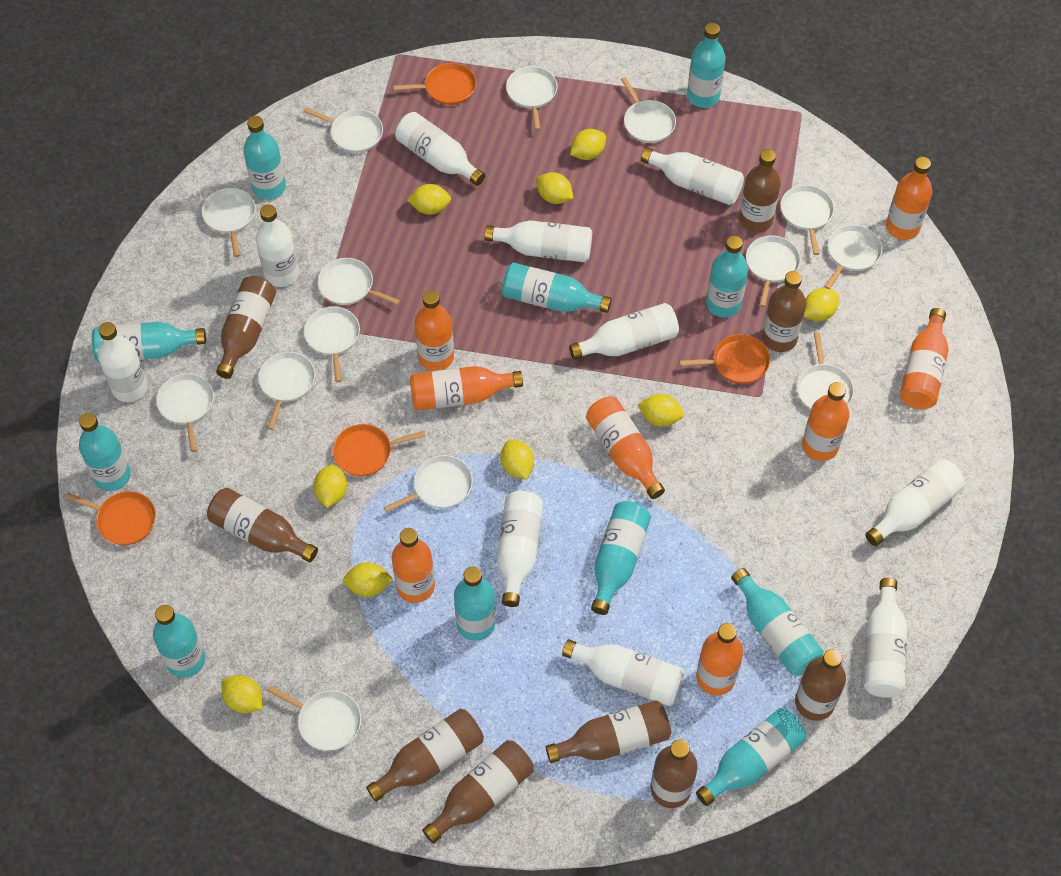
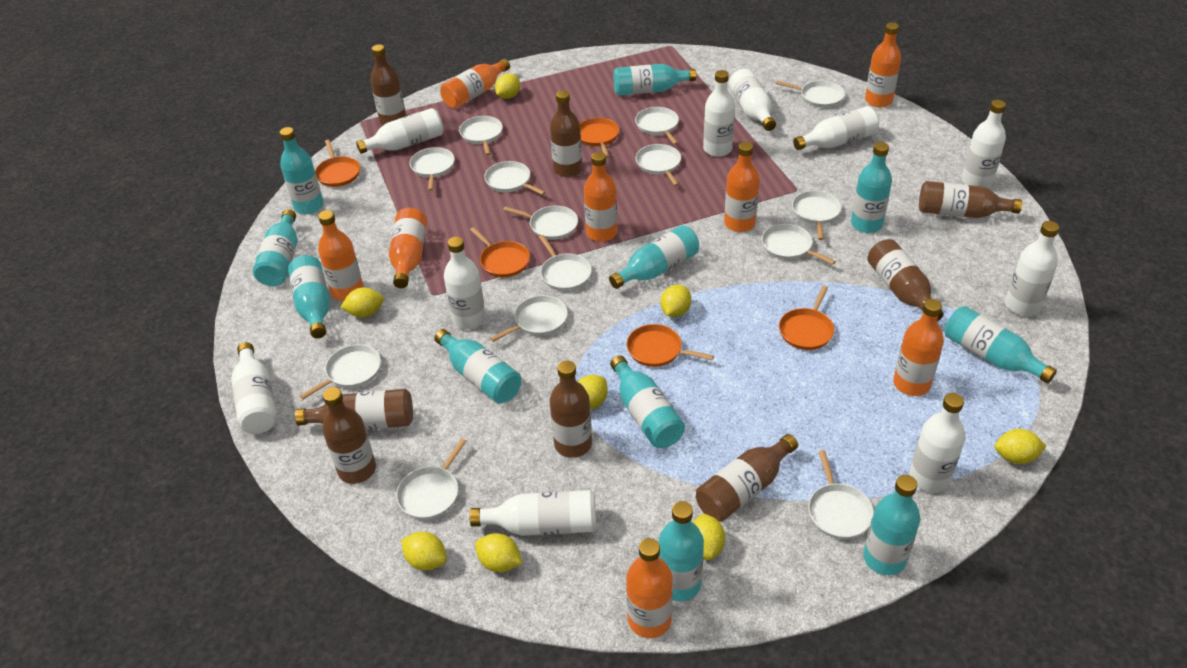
brown bottle: 9 -> 8
orange pan: 4 -> 5
yellow lemon: 9 -> 8

